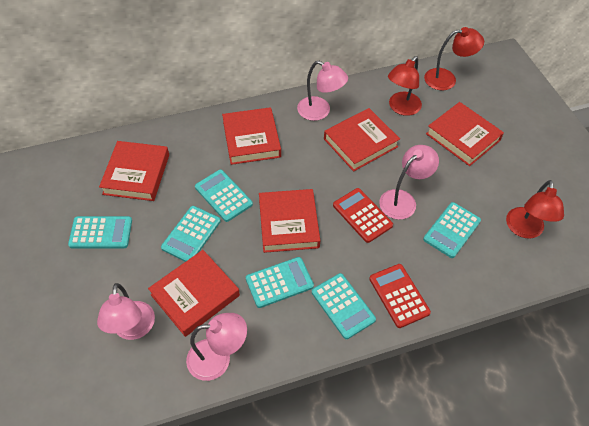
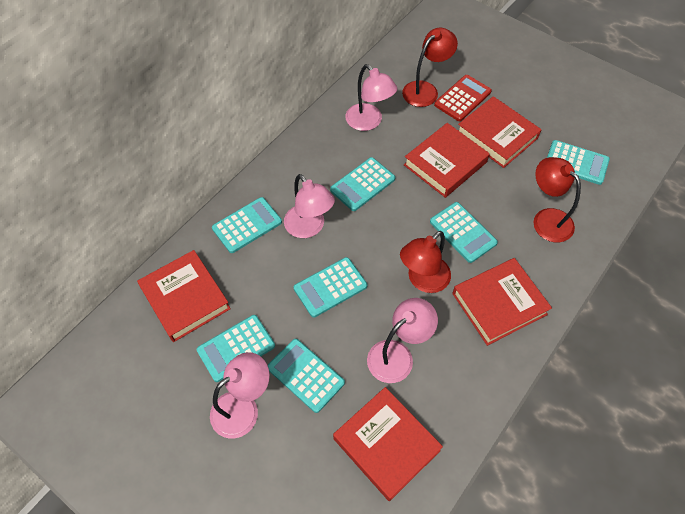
red book: 6 -> 5
red calculator: 2 -> 1
turquoise calculator: 6 -> 7

